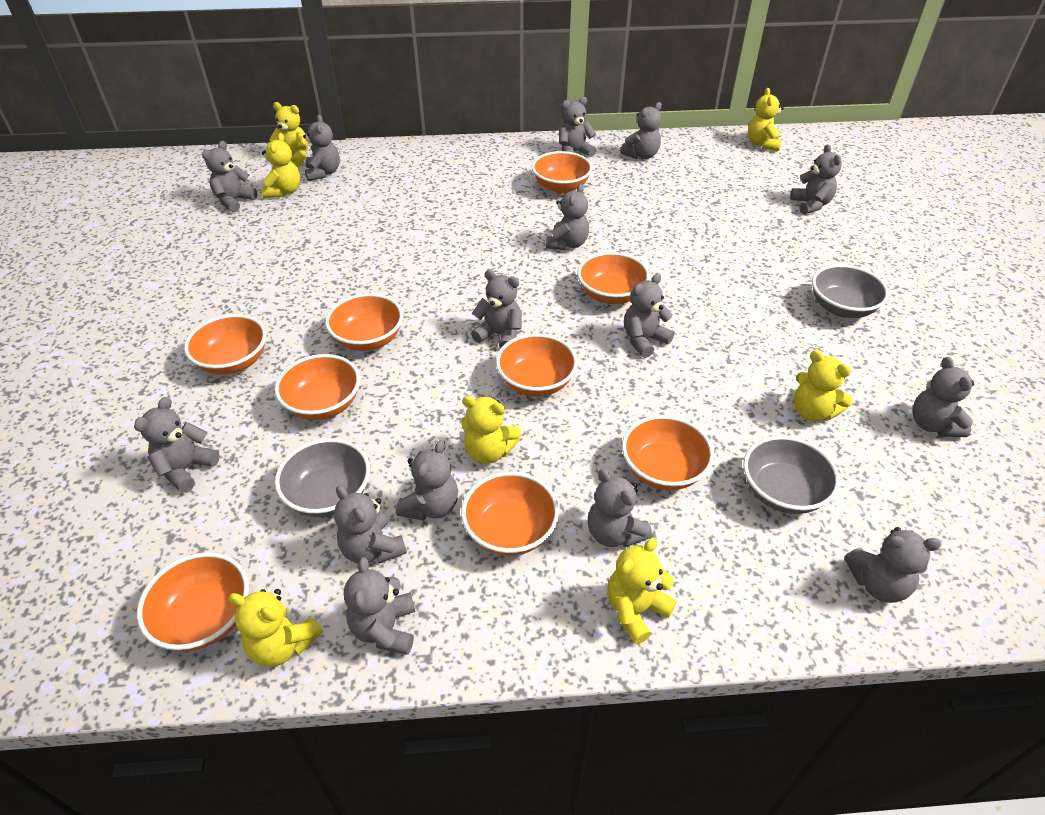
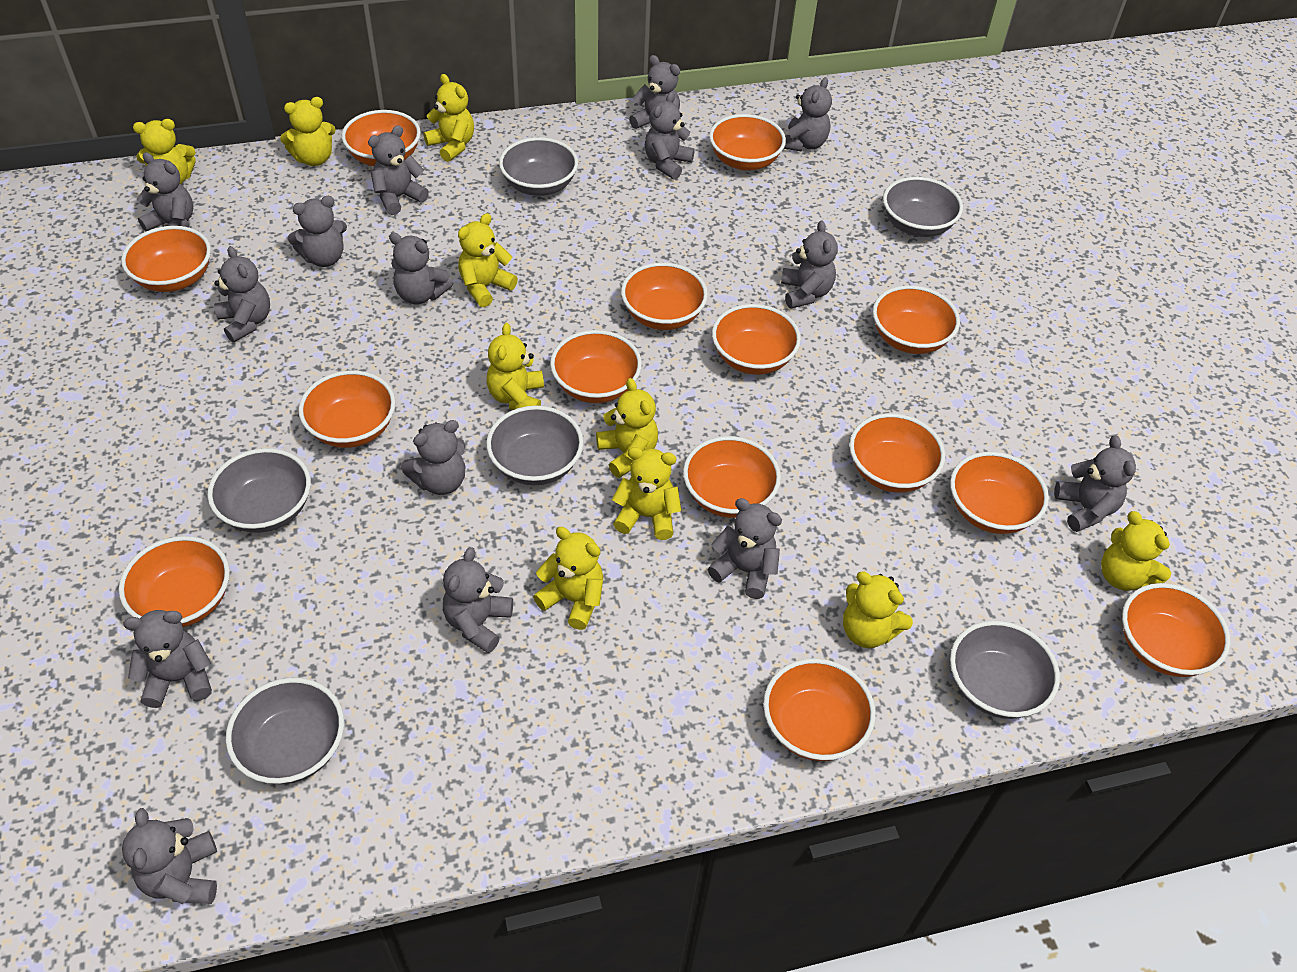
grey bowl: 3 -> 6
orange bowl: 9 -> 14
yellow teddy bear: 7 -> 10

